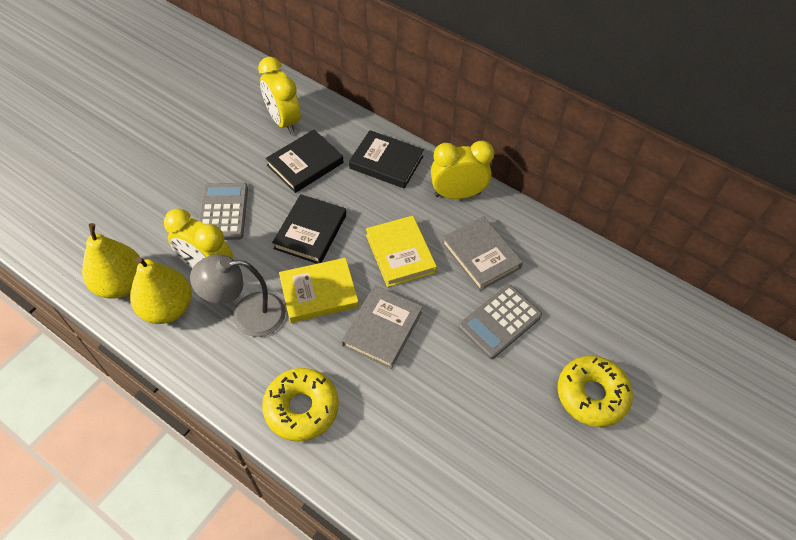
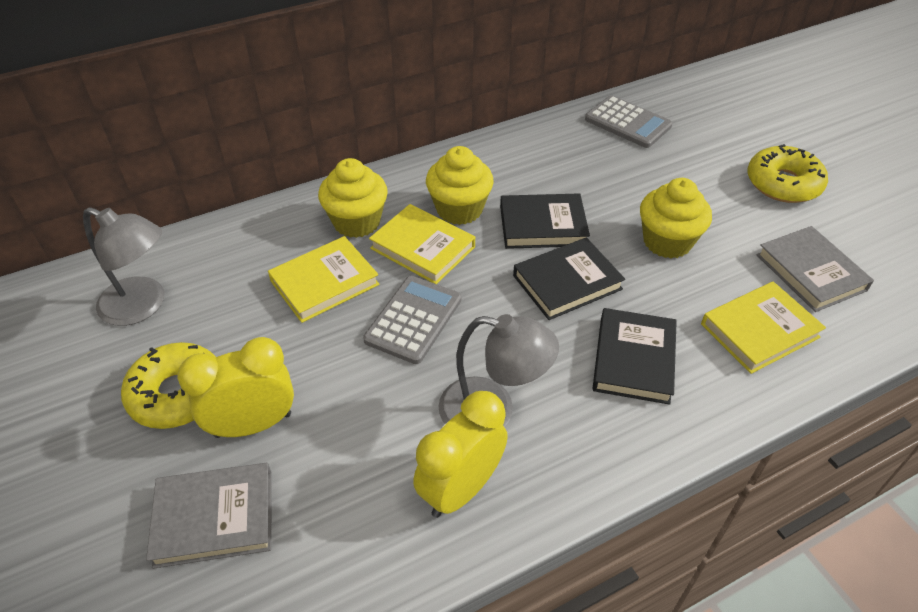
grey lamp: 1 -> 2
yellow book: 2 -> 3
yellow clock: 3 -> 2
yellow cupcake: 0 -> 3
yellow pear: 2 -> 0

